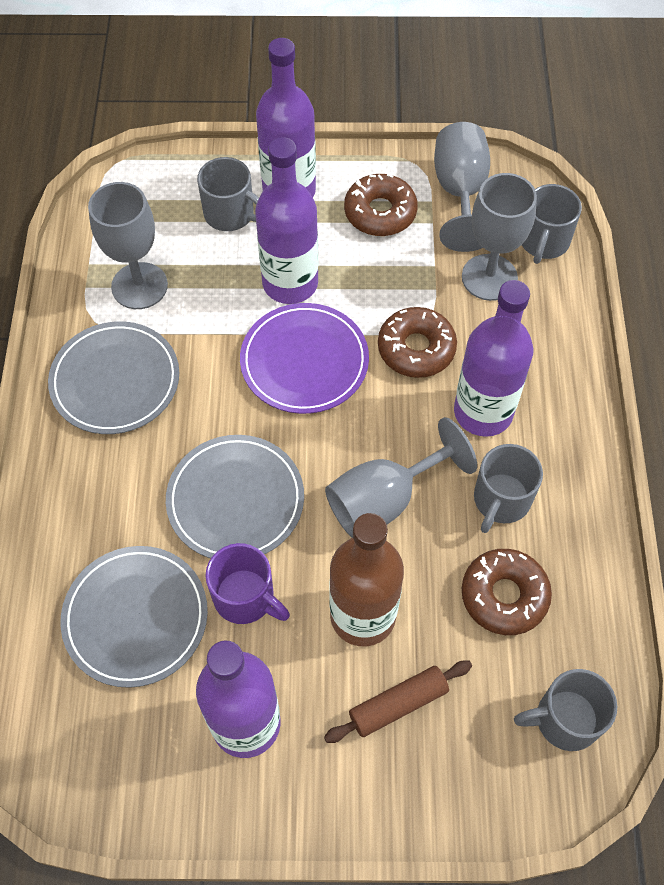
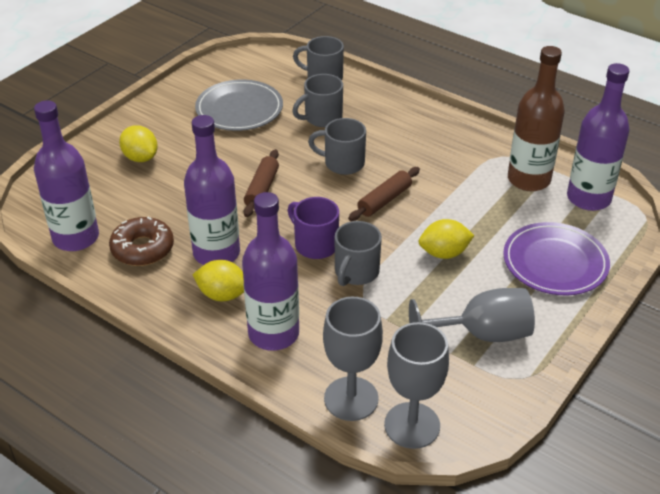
brown donut: 3 -> 1
brown rolling pin: 1 -> 2
grey goblet: 4 -> 3
grey plate: 3 -> 1
yellow lemon: 0 -> 3

